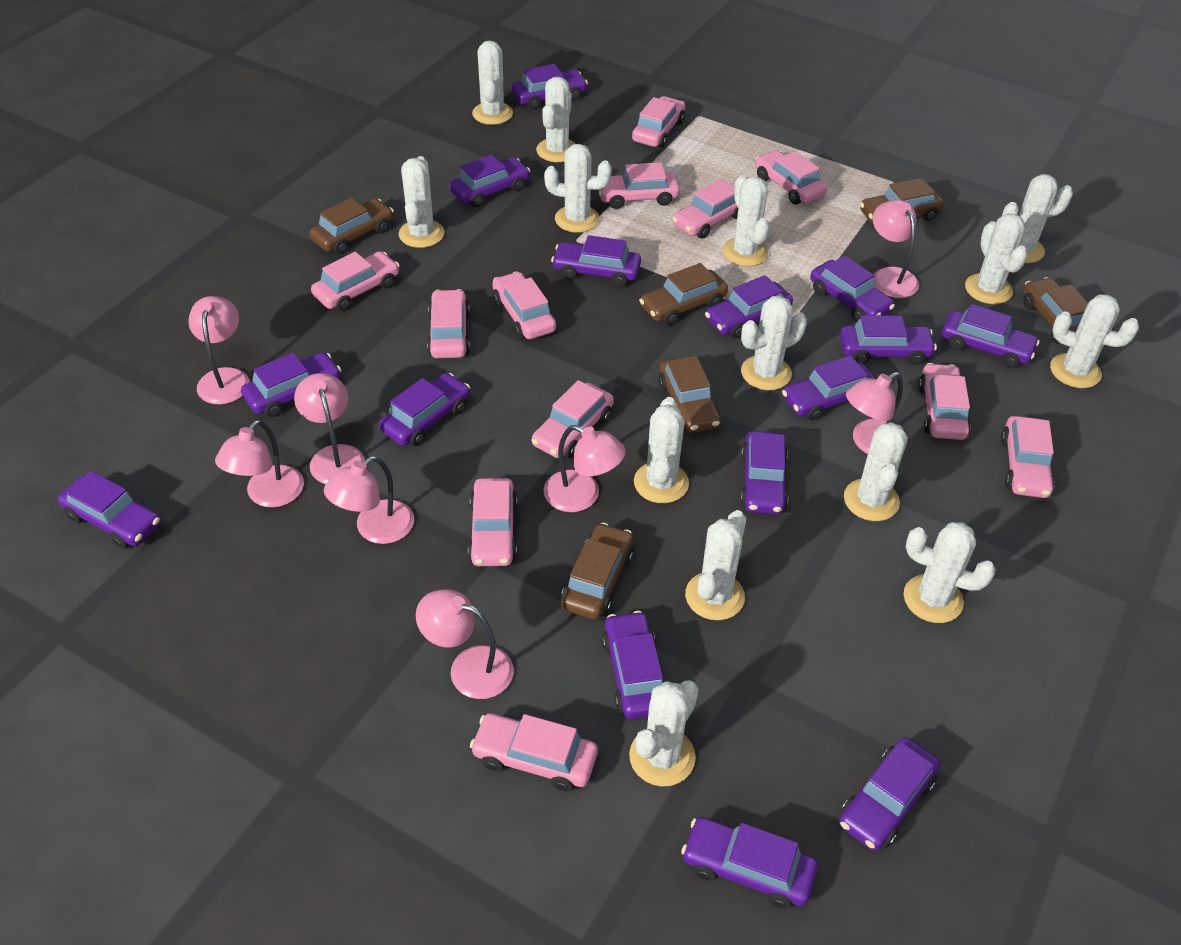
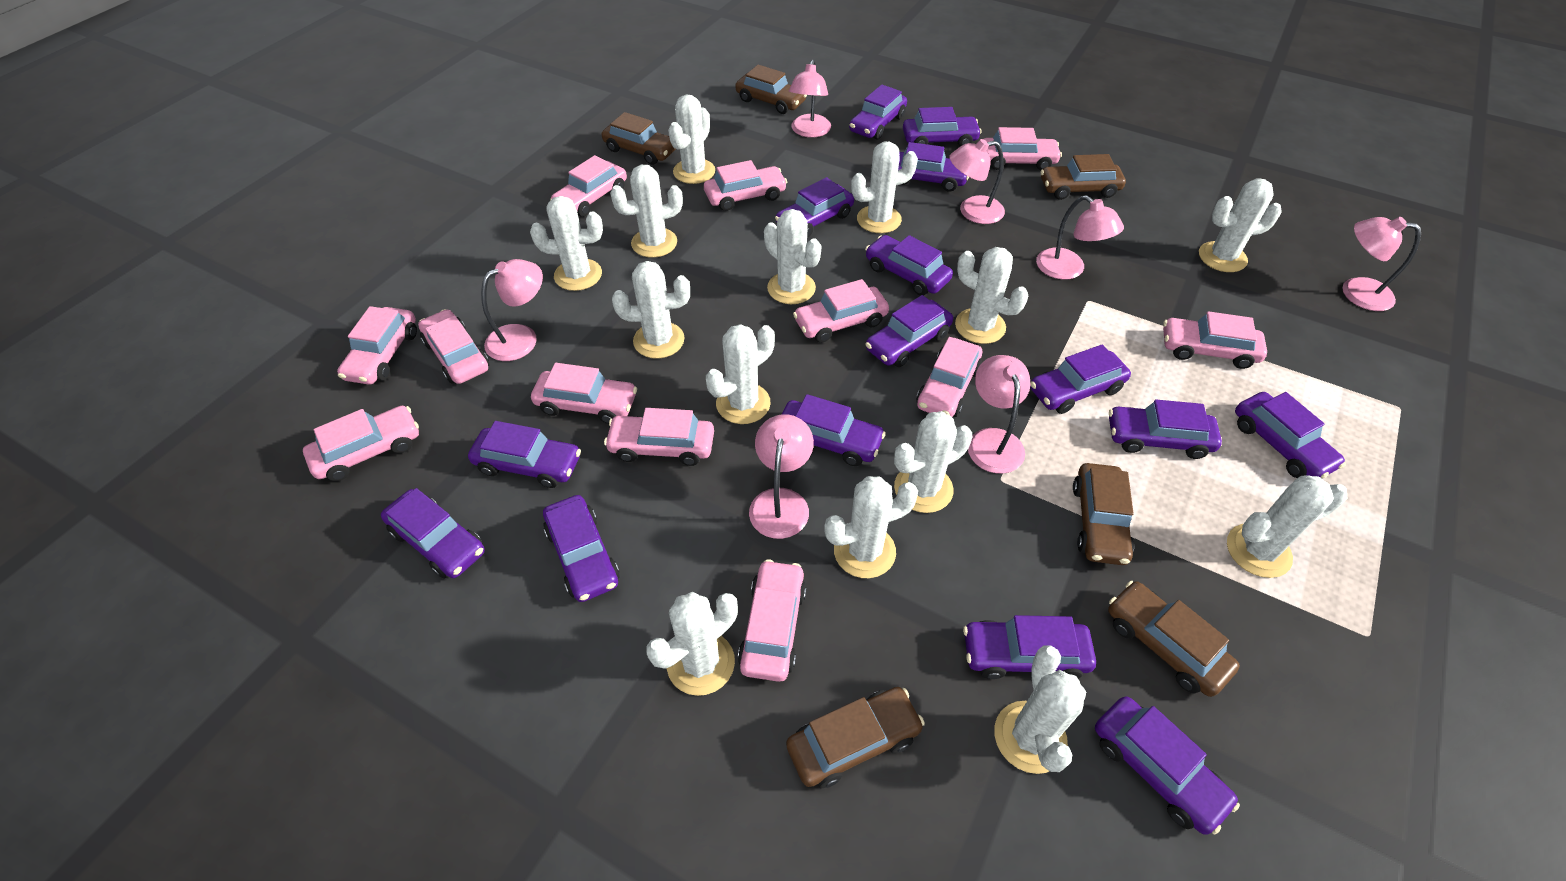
pink lamp: 8 -> 7

